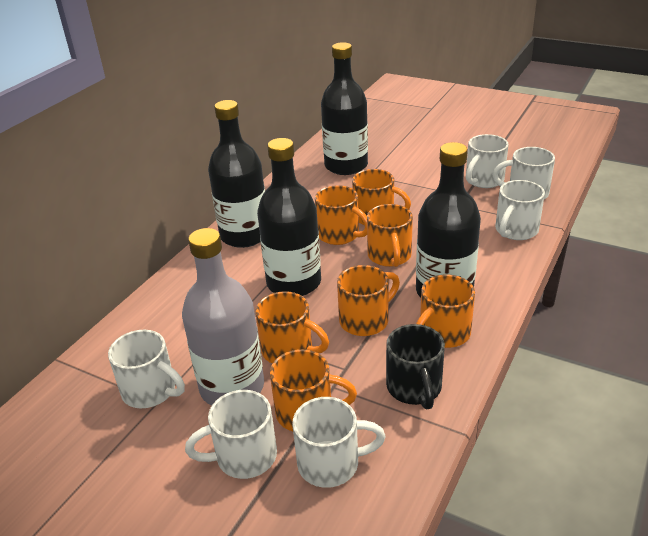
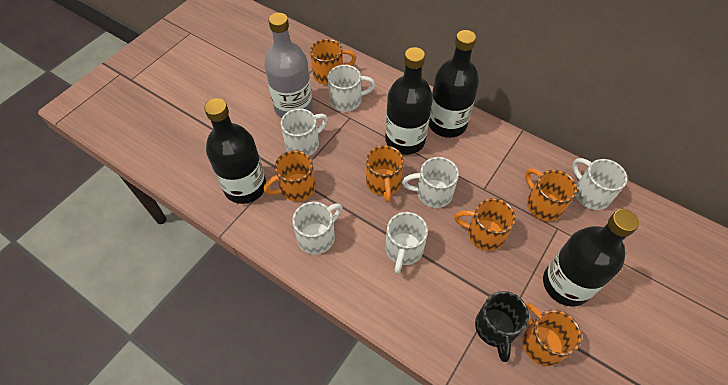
orange mug: 7 -> 6

